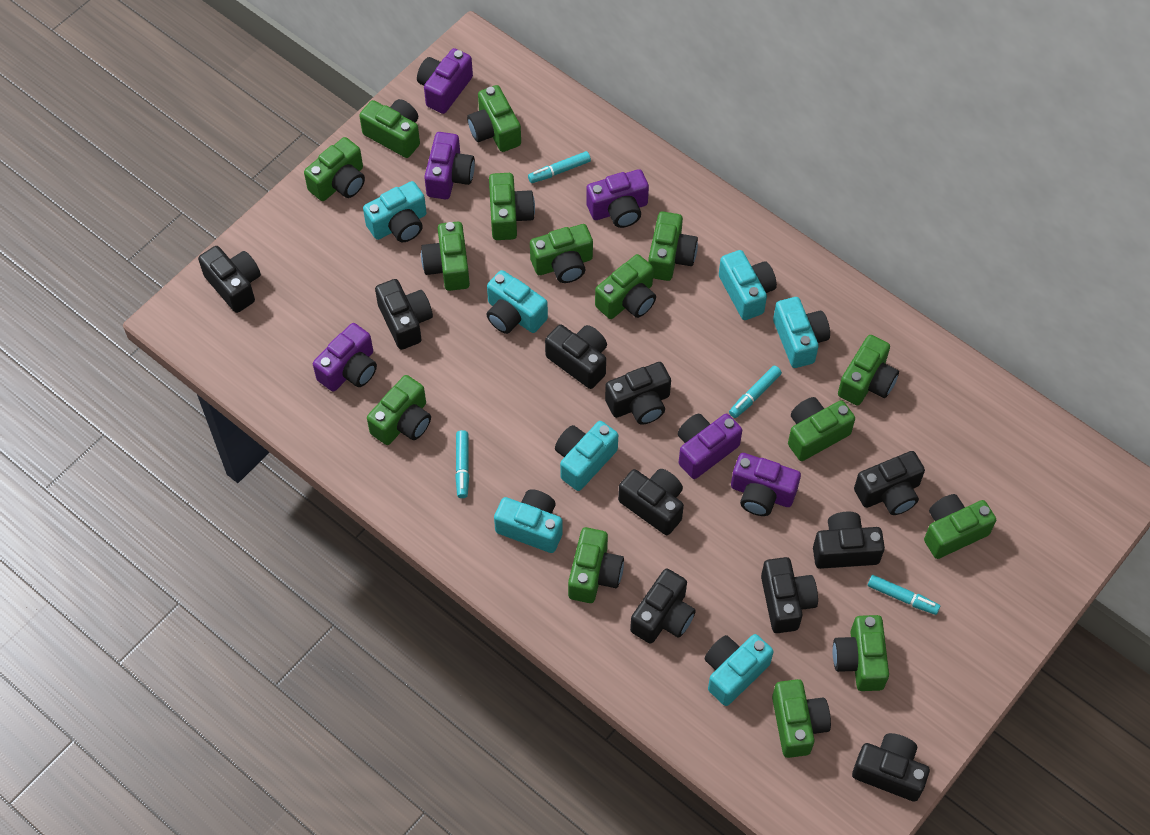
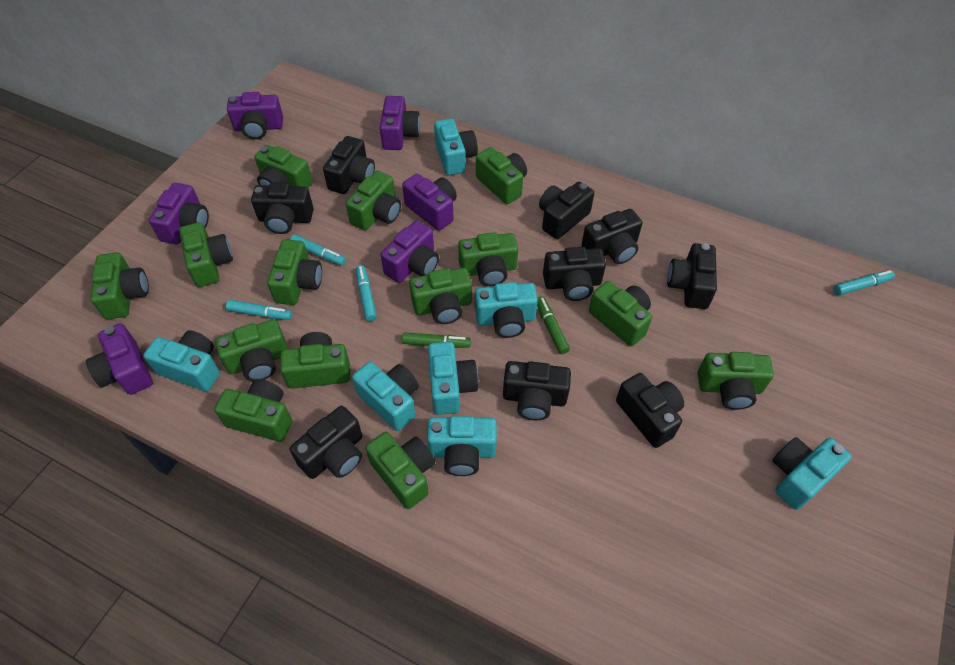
black camera: 10 -> 9
green camera: 15 -> 14
green marker: 0 -> 2

